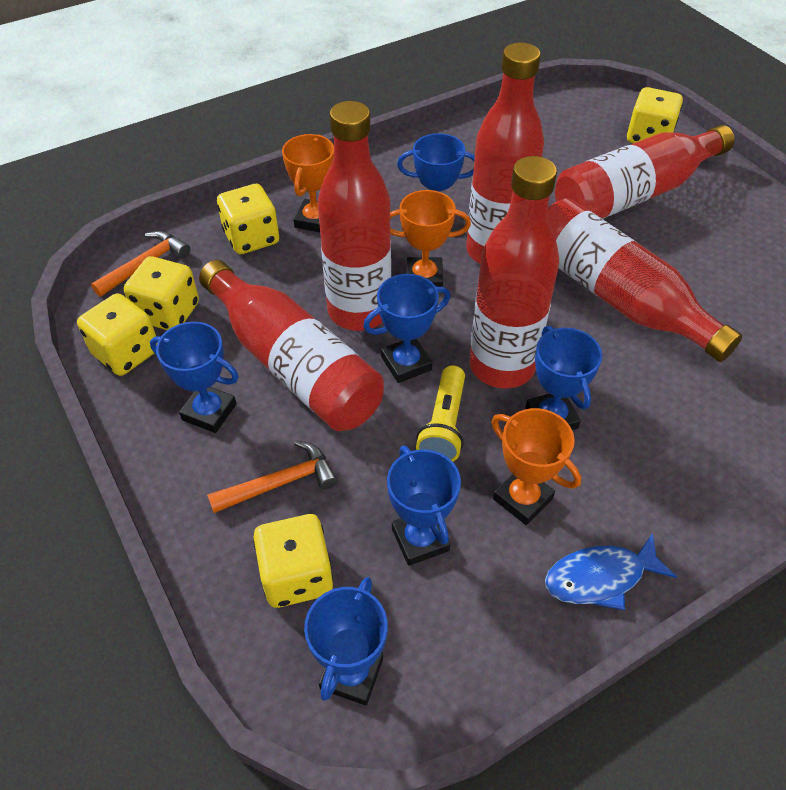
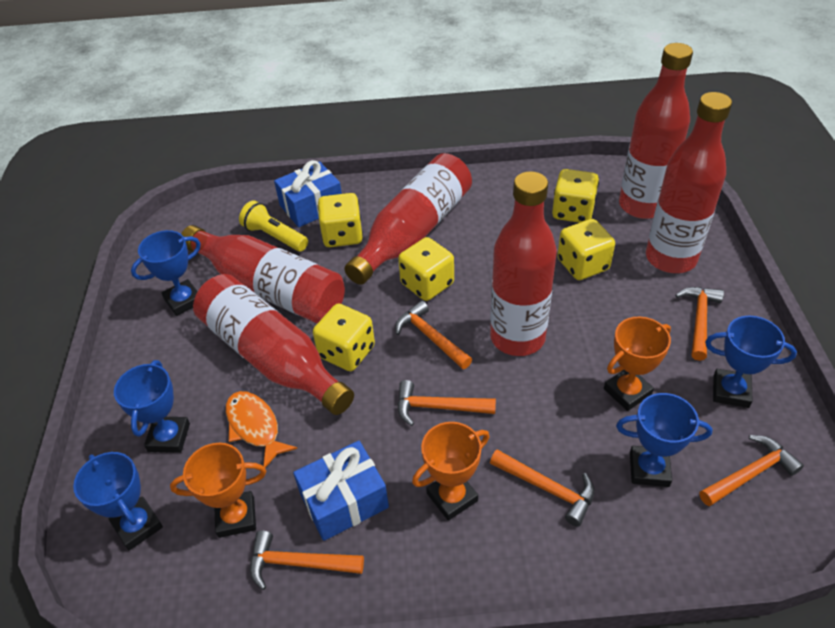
blue fish: 1 -> 0
blue gift: 0 -> 2
blue trophy: 6 -> 5
orange fish: 0 -> 1
orange hammer: 2 -> 6

